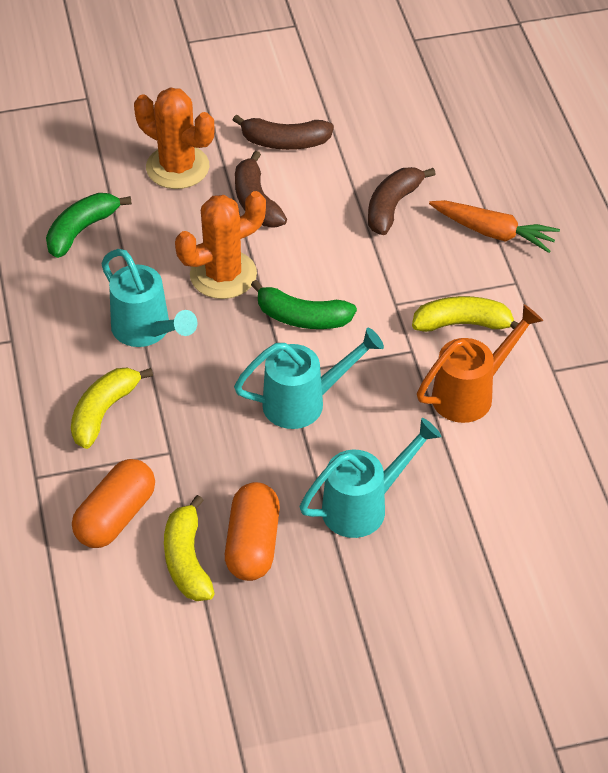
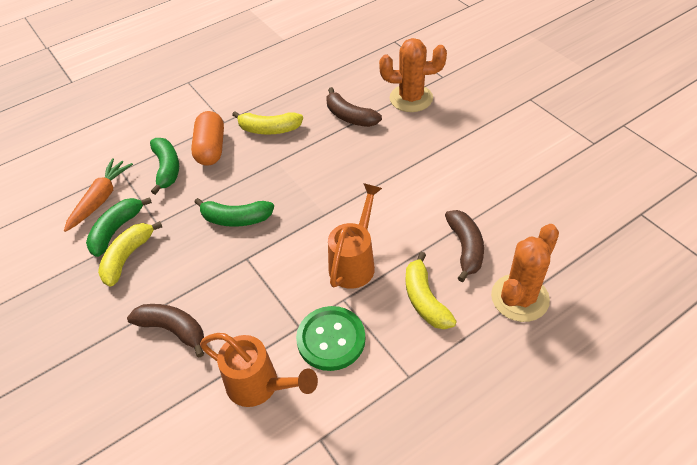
green banana: 2 -> 3
green button: 0 -> 1
orange capsule: 2 -> 1
orange watering can: 1 -> 2
turquoise watering can: 3 -> 0

